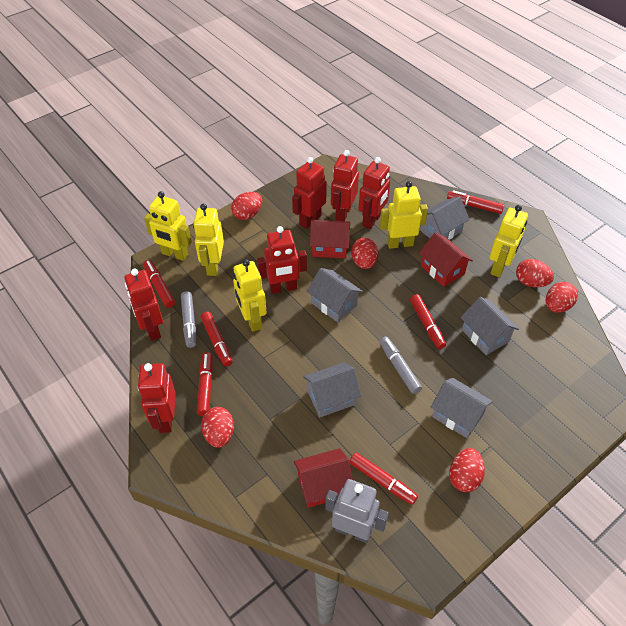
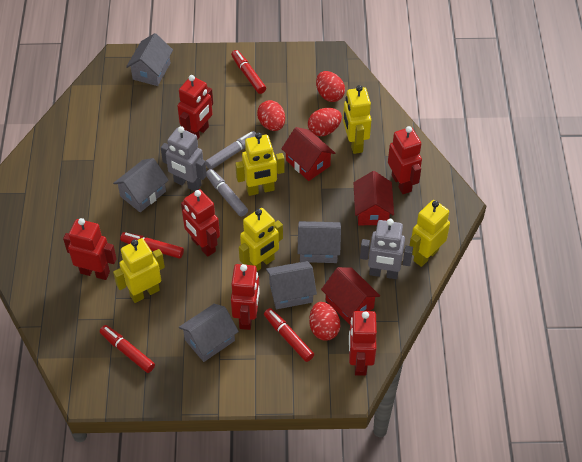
grey robot: 1 -> 2
red egg: 6 -> 4
red marker: 6 -> 4

